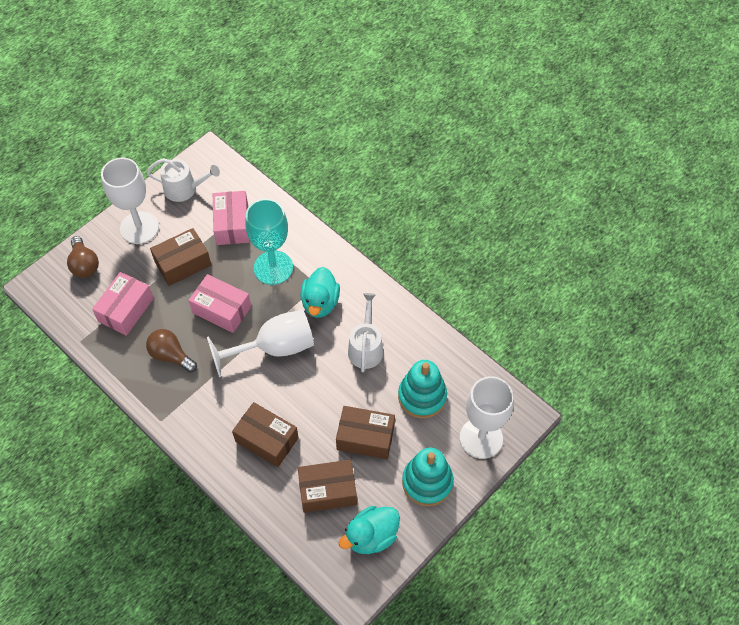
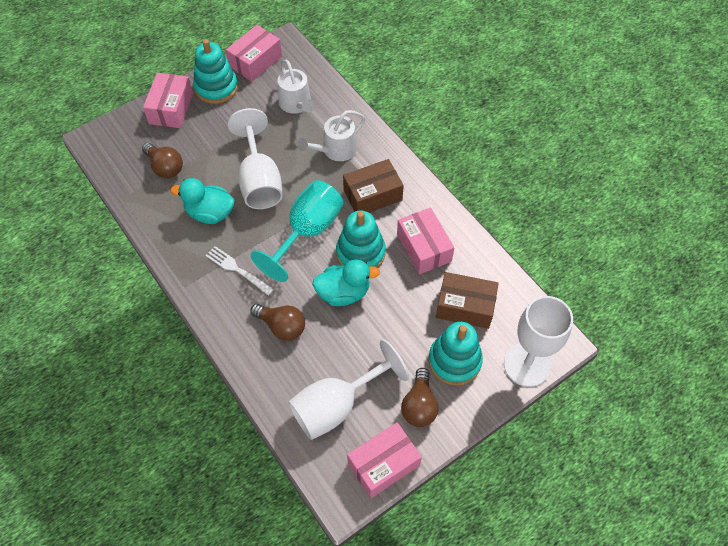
brown box: 4 -> 2
brown light bulb: 2 -> 3
pink box: 3 -> 4
turquoise stacking toy: 2 -> 3
white fork: 0 -> 1

